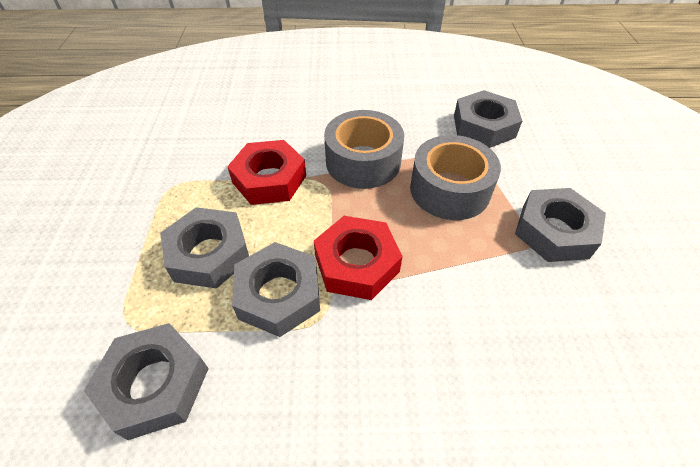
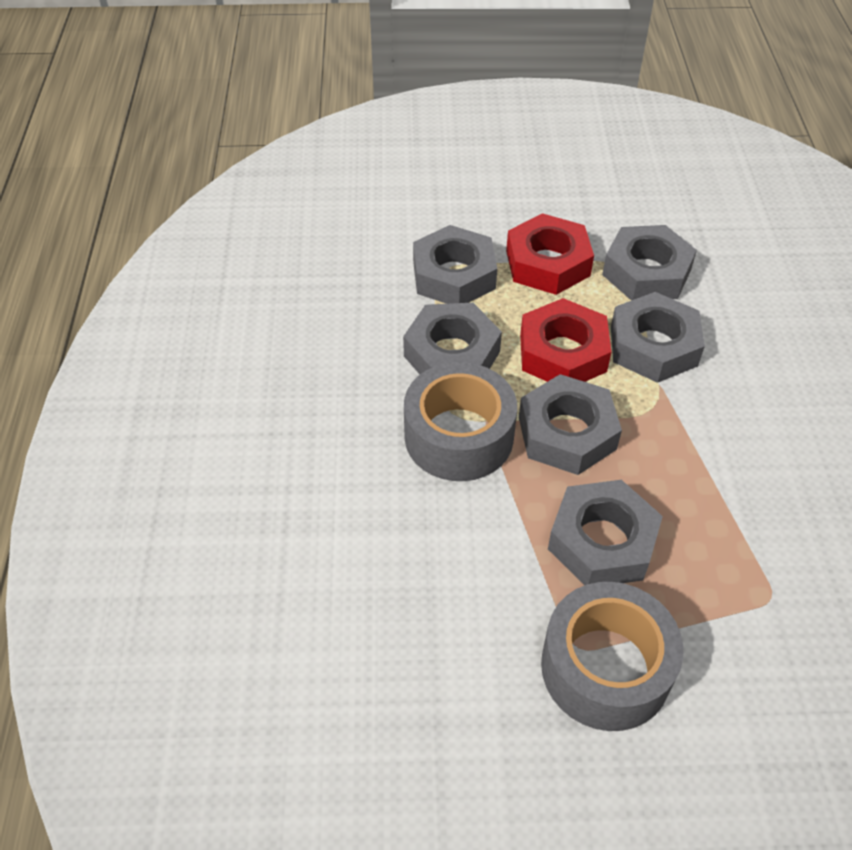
grey nut: 5 -> 6

